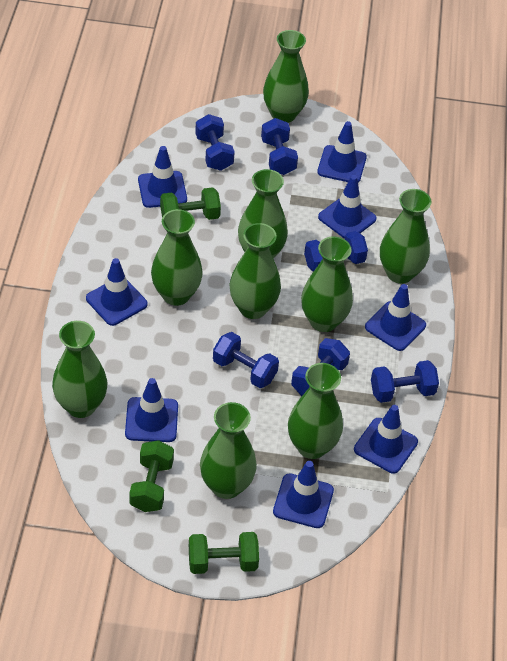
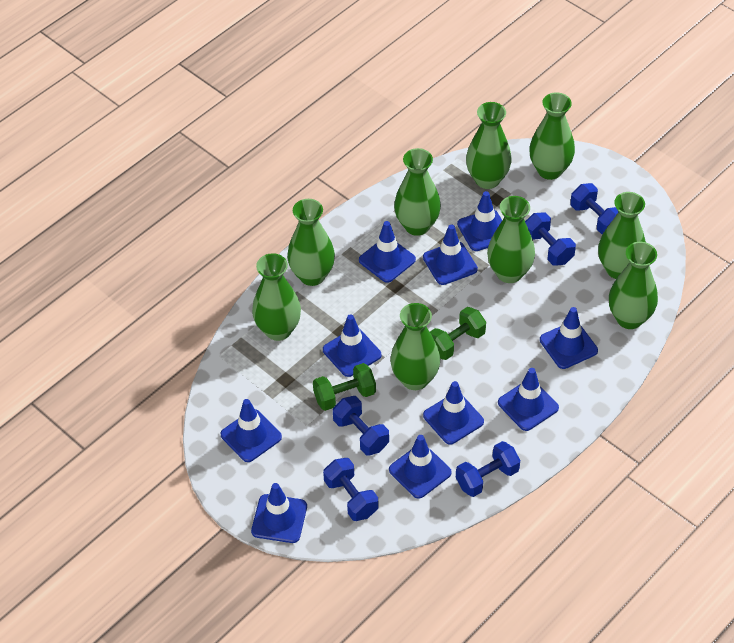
blue dumbbell: 6 -> 5
blue traffic cone: 8 -> 10
green dumbbell: 3 -> 2

